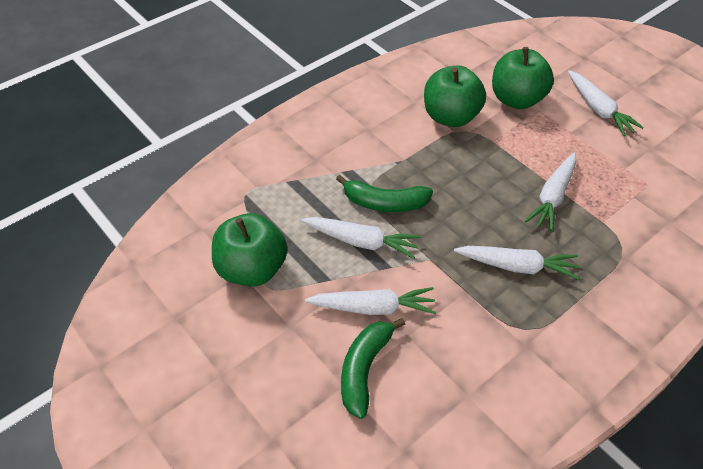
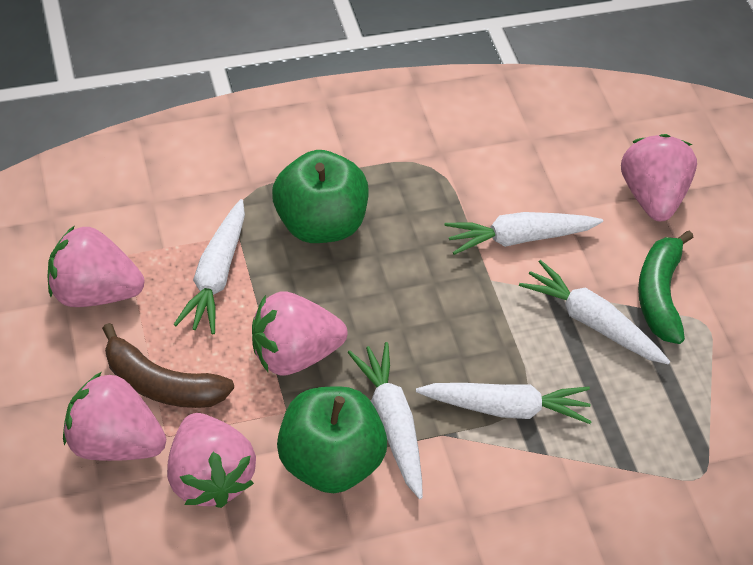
brown banana: 0 -> 1
green apple: 3 -> 2
green banana: 2 -> 1
pink strawberry: 0 -> 5

